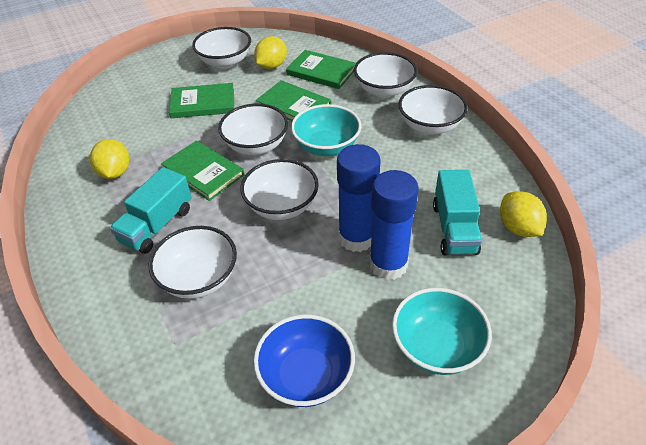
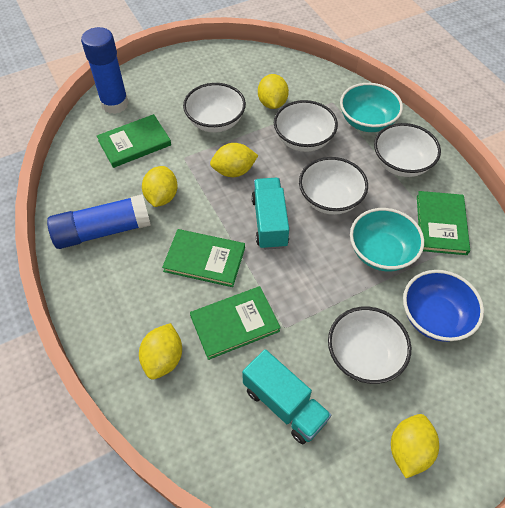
white bowl: 6 -> 5
yellow lemon: 3 -> 5

